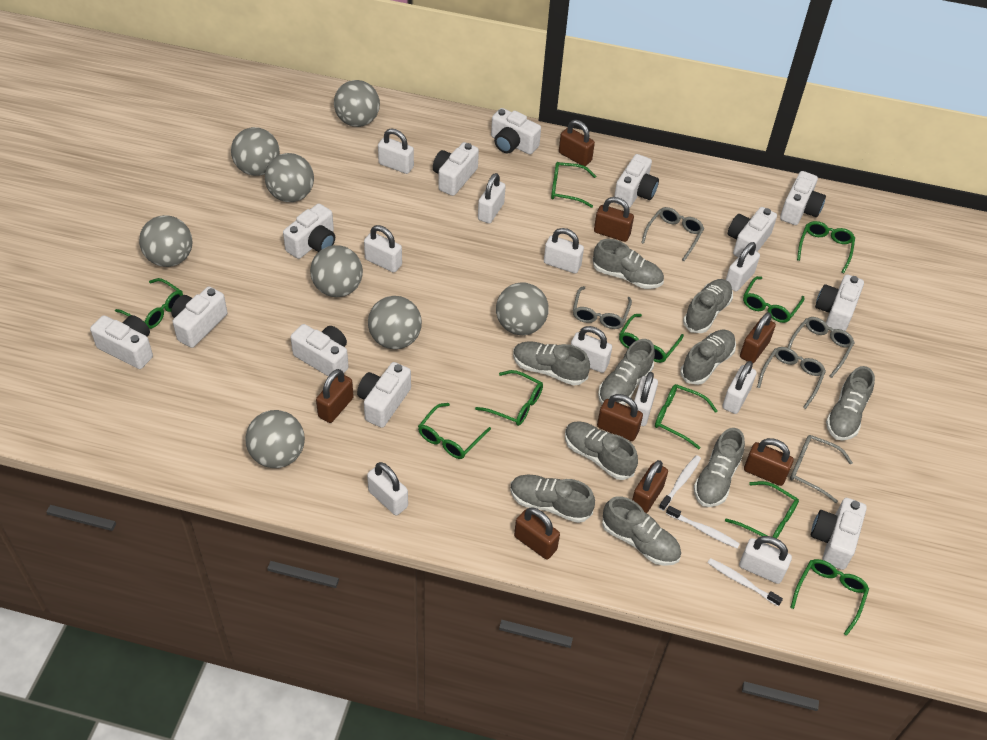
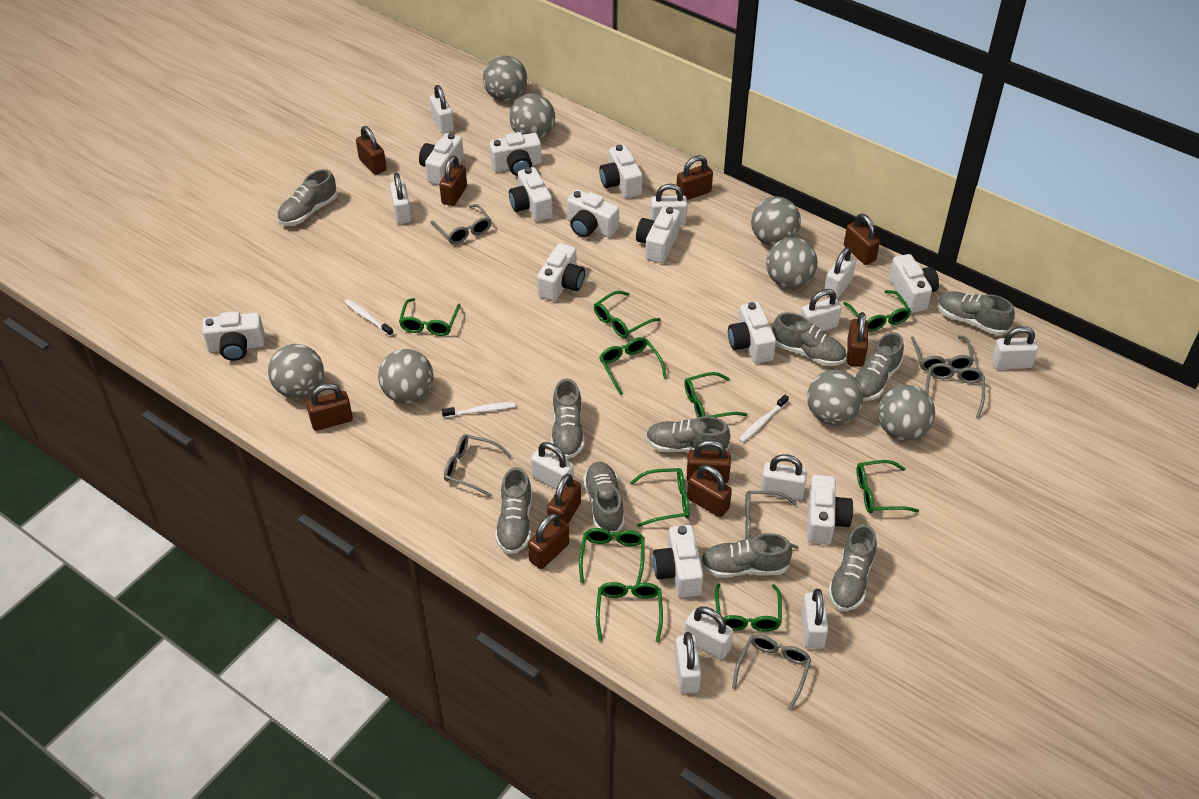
brown padlock: 8 -> 10
grey glasses: 5 -> 6
white padlock: 10 -> 11

